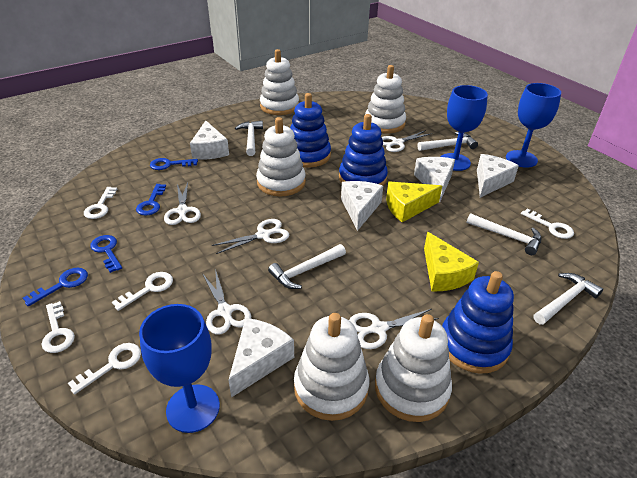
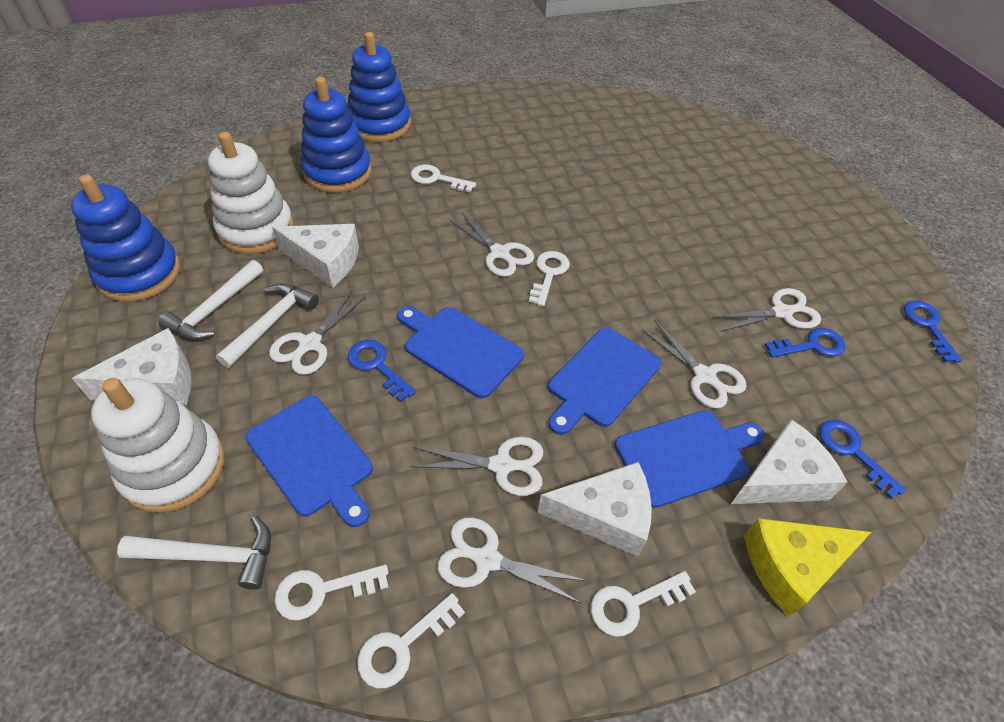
blue cutting board: 0 -> 4
blue goblet: 3 -> 0
white cheese: 5 -> 4
white hammer: 5 -> 3
white scissors: 5 -> 6
white stacking toy: 5 -> 2
yellow cheese: 2 -> 1

